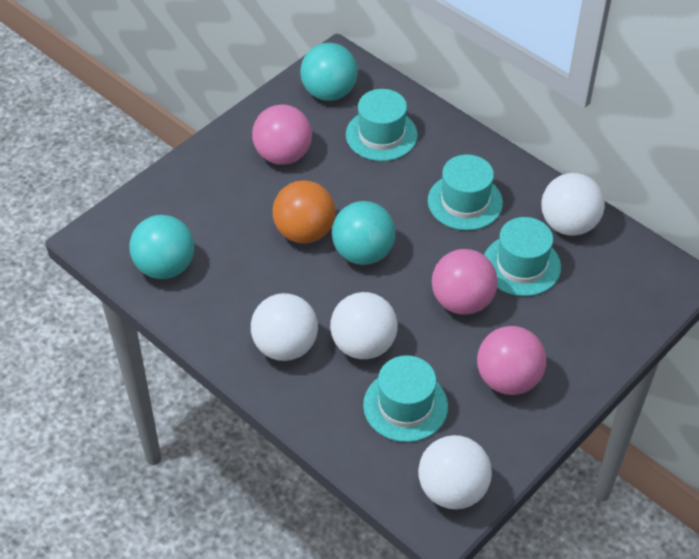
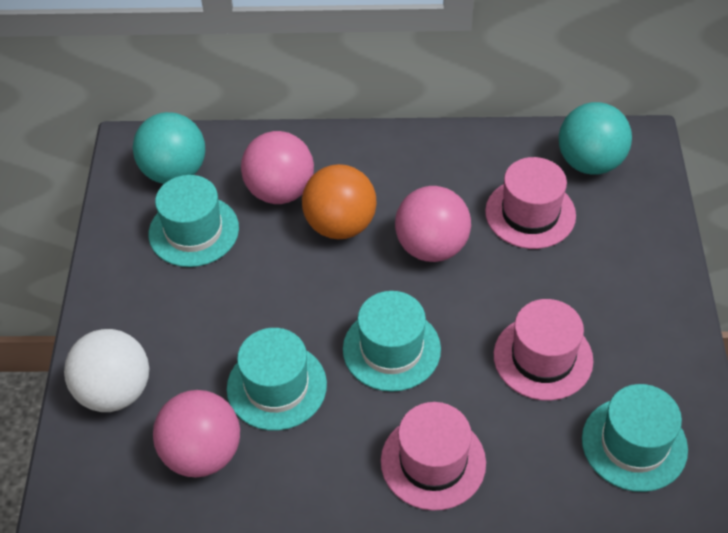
pink hat: 0 -> 3
turquoise ball: 3 -> 2
white ball: 4 -> 1

